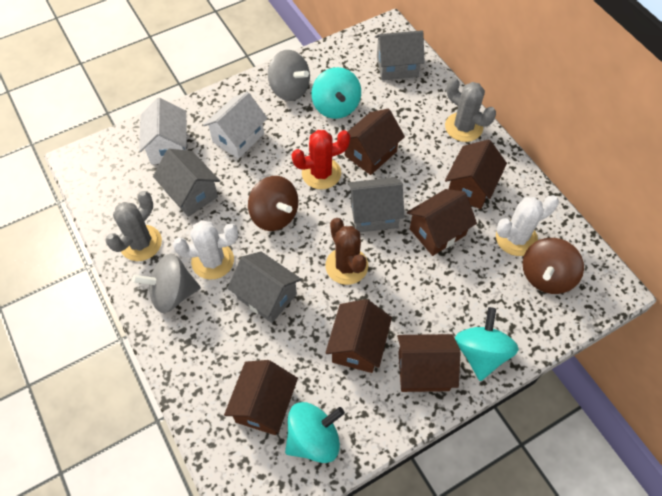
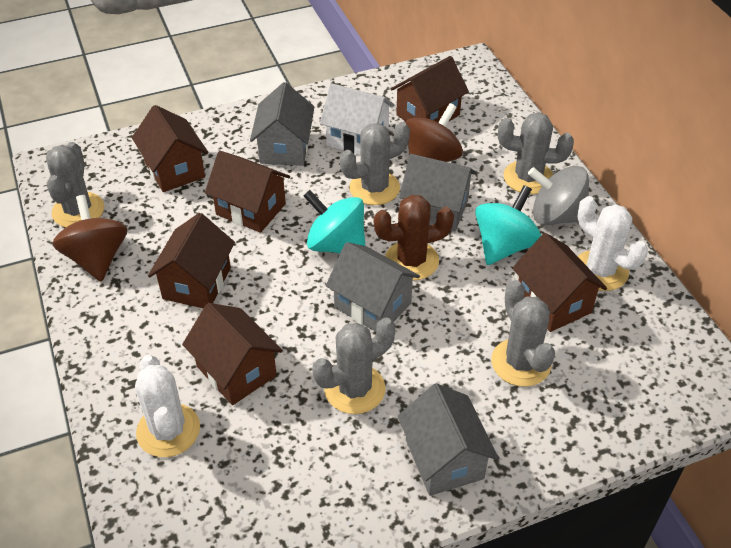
grey cactus: 2 -> 5
grey spinning top: 2 -> 1
red cactus: 1 -> 0
turquoise spinning top: 3 -> 2
white house: 2 -> 1

